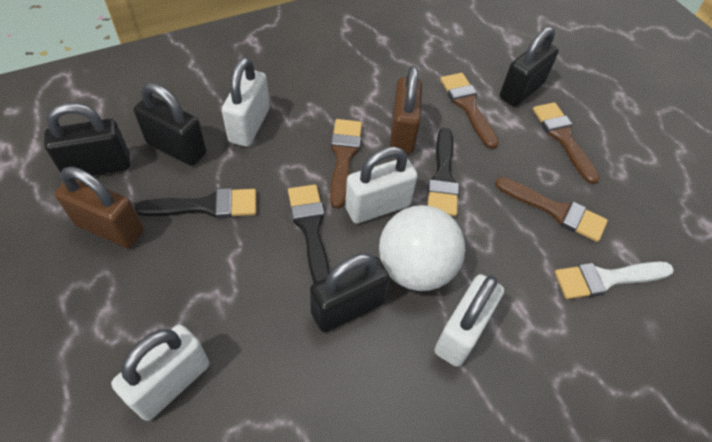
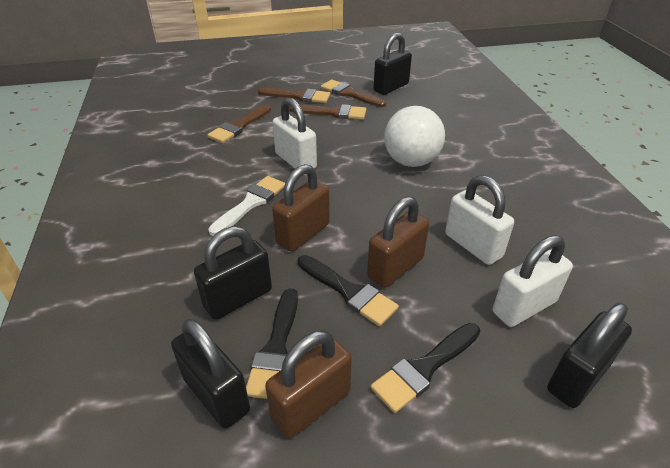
brown padlock: 2 -> 3
white padlock: 4 -> 3

